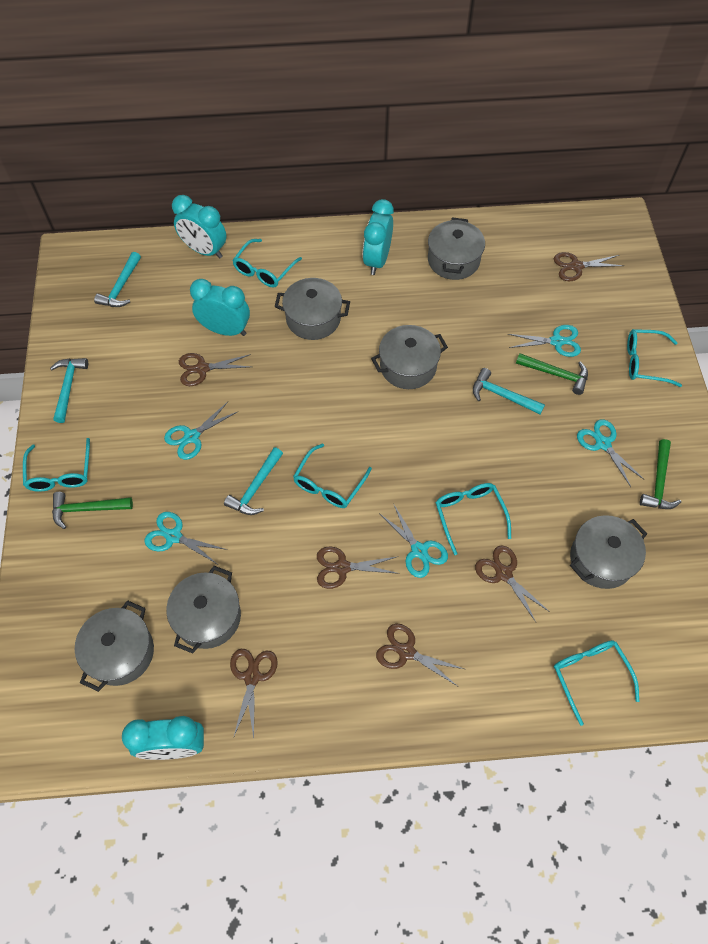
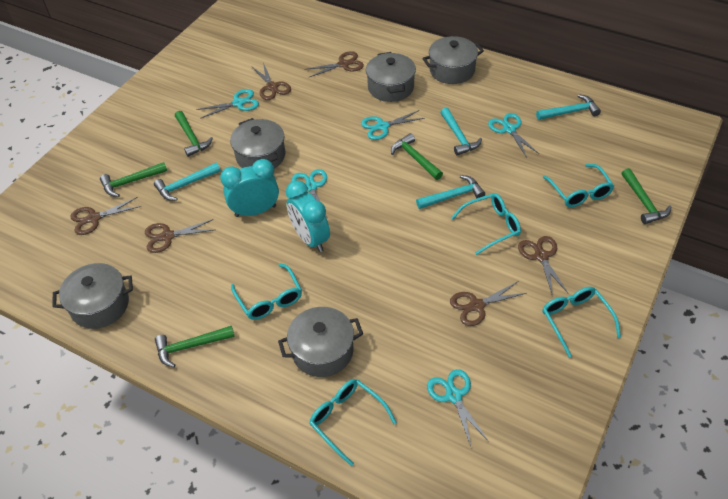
green hammer: 3 -> 5
grey pot: 6 -> 5
turquoise clock: 4 -> 2
turquoise glasses: 6 -> 5

